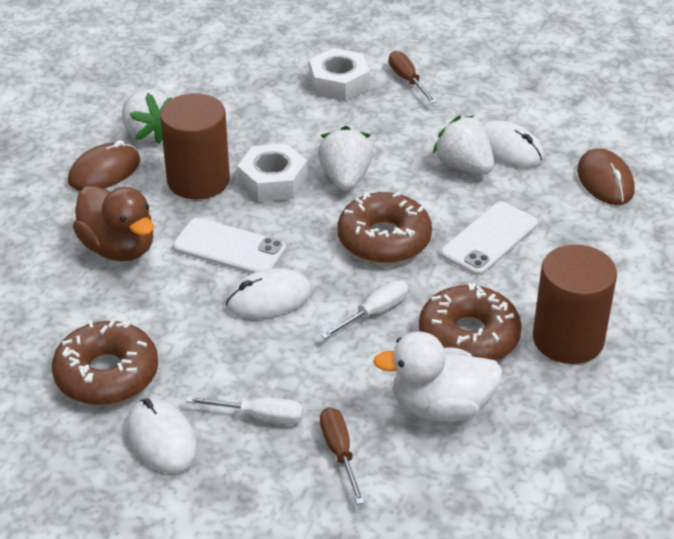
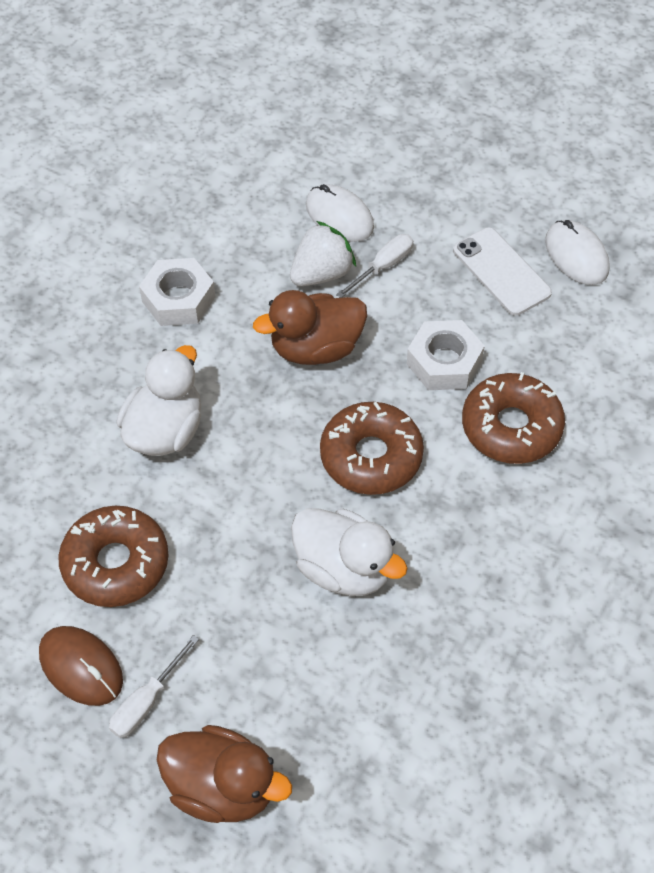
brown cylinder: 2 -> 0
brown duck: 1 -> 2
brown mouse: 2 -> 1
brown screwdriver: 2 -> 0
white duck: 1 -> 2
white mouse: 3 -> 2
white phone: 2 -> 1
white strawberry: 3 -> 1

